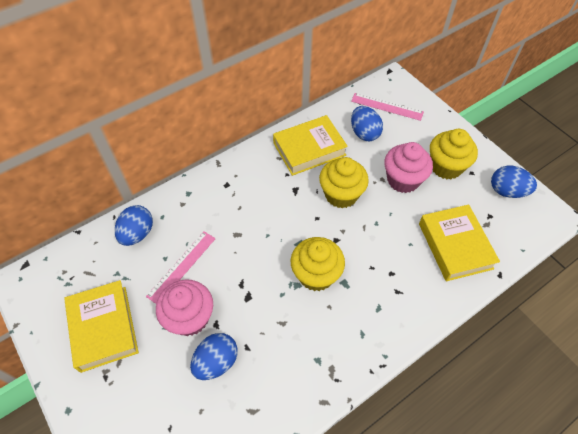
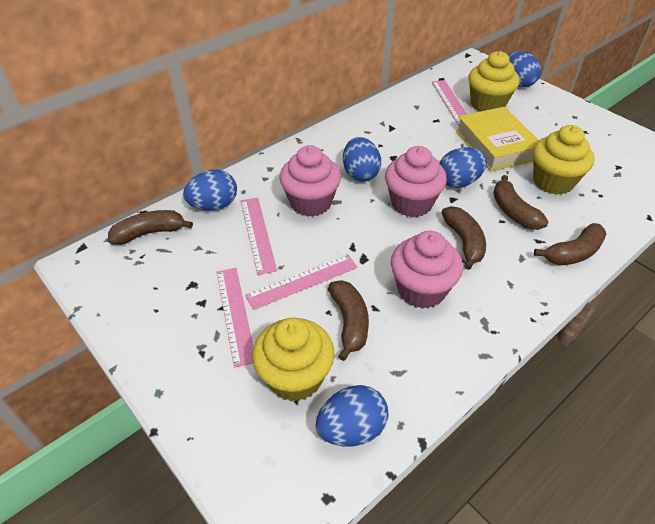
blue egg: 4 -> 5
brown banana: 0 -> 5
pink cupcake: 2 -> 3
pink ruler: 2 -> 4
yellow book: 3 -> 1

